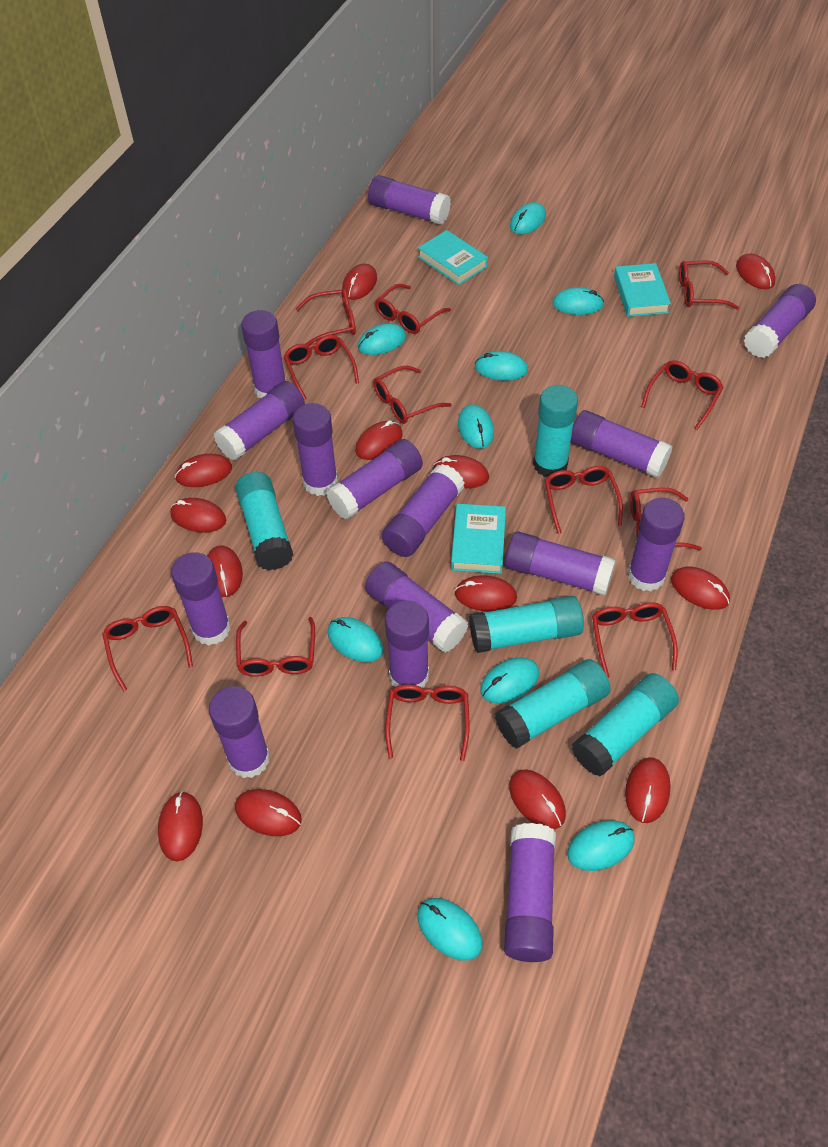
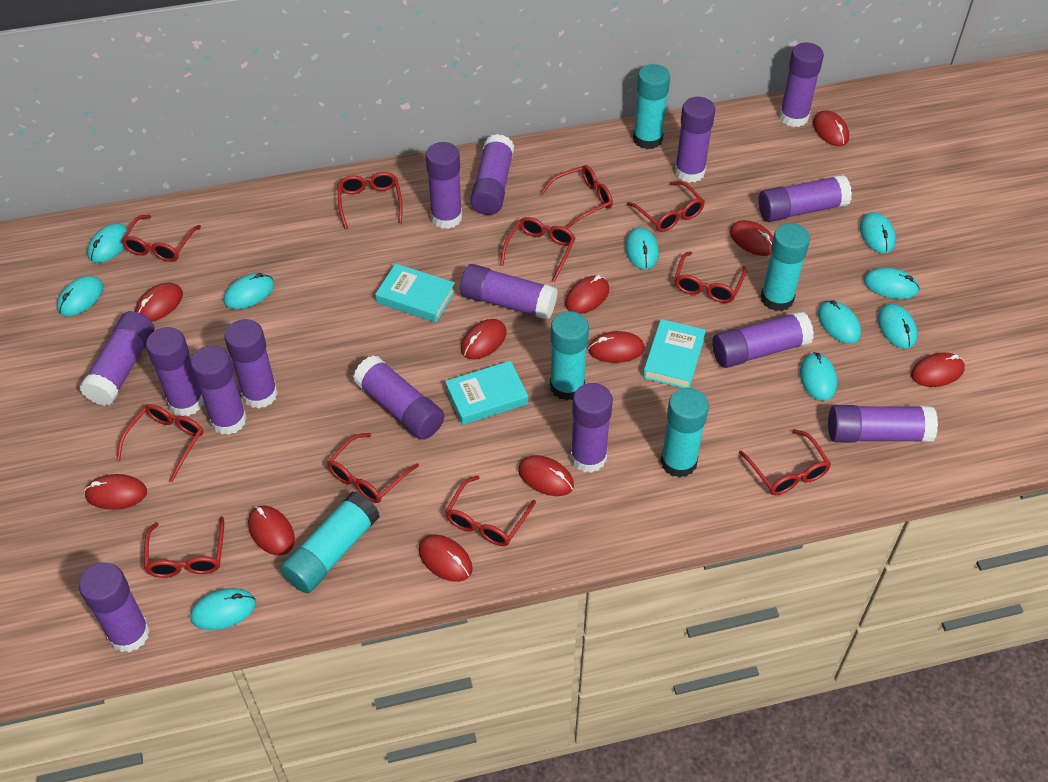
red glasses: 12 -> 11
red mouse: 13 -> 11
turquoise mouse: 9 -> 10

